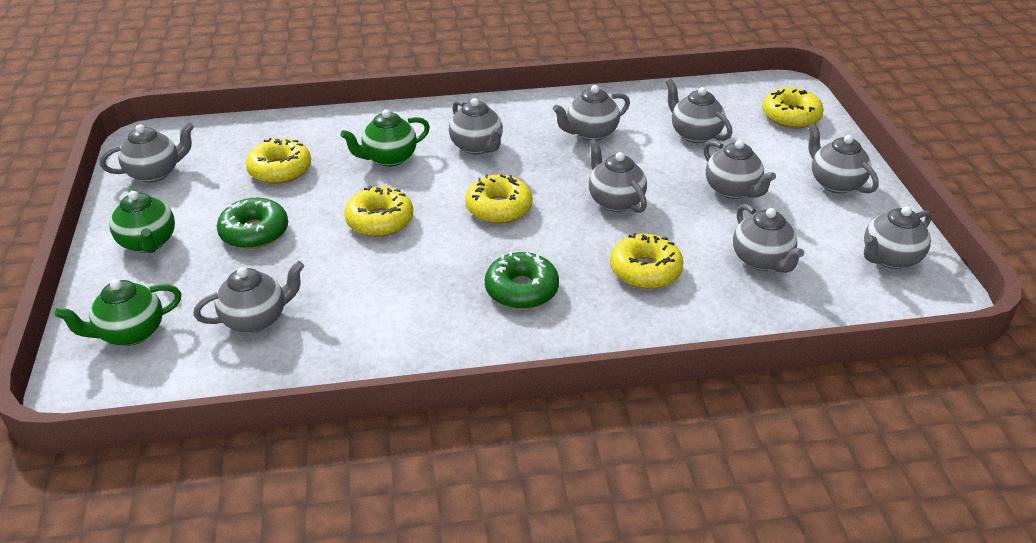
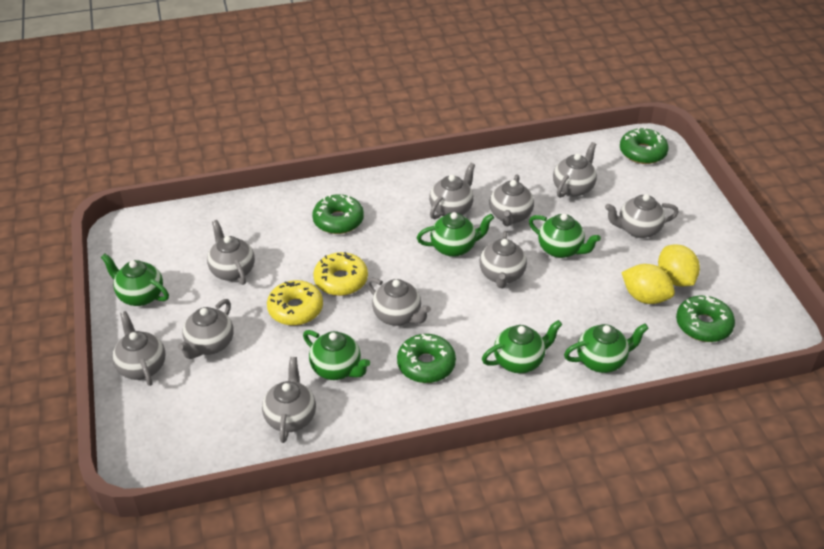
green donut: 2 -> 4
green teapot: 3 -> 6
yellow donut: 5 -> 2
yellow lemon: 0 -> 2

